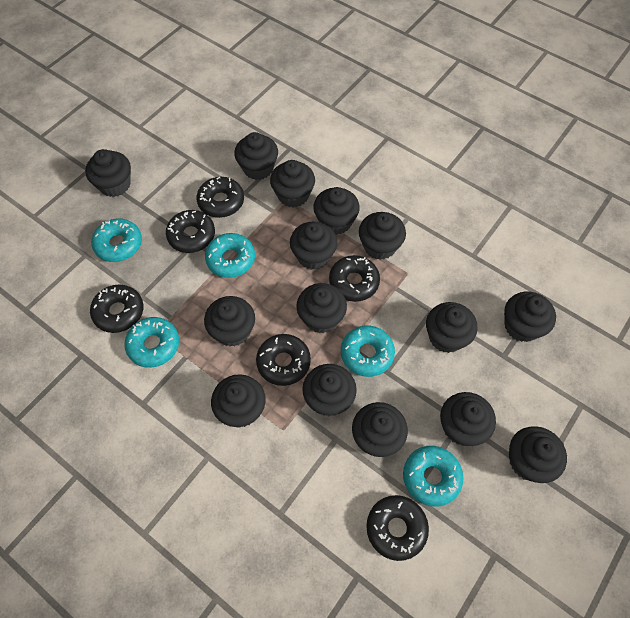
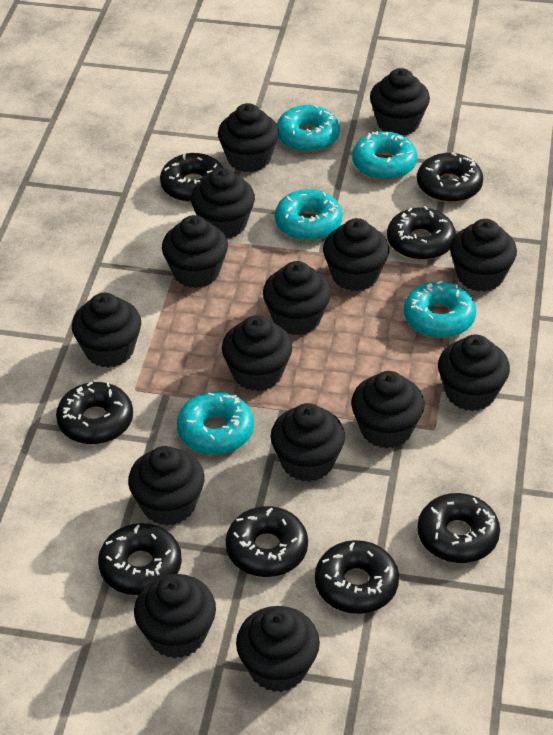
black donut: 6 -> 8

